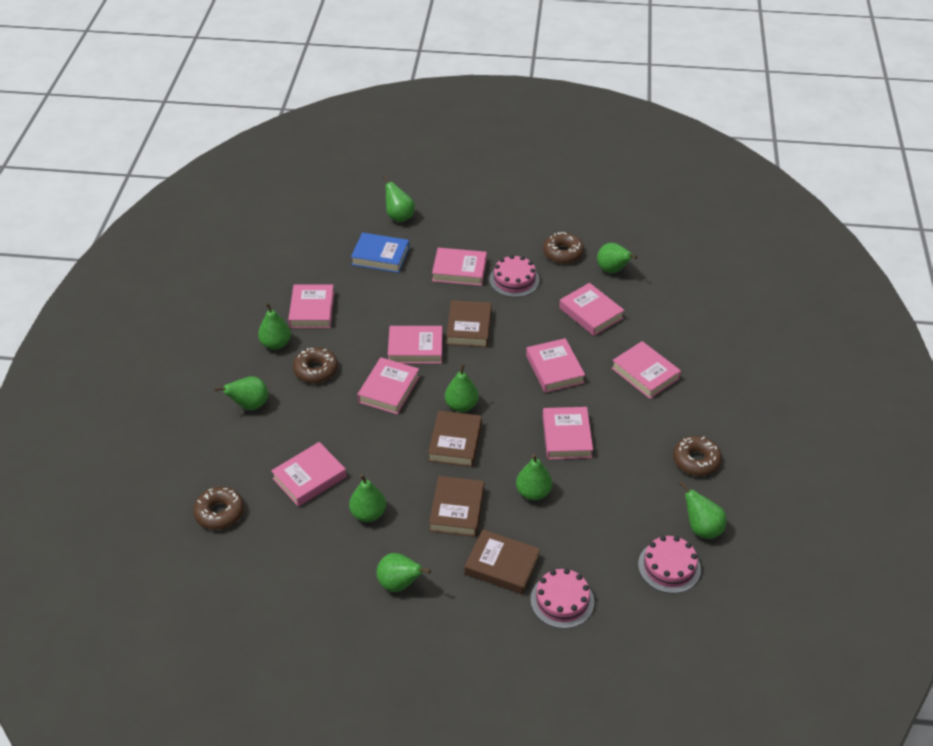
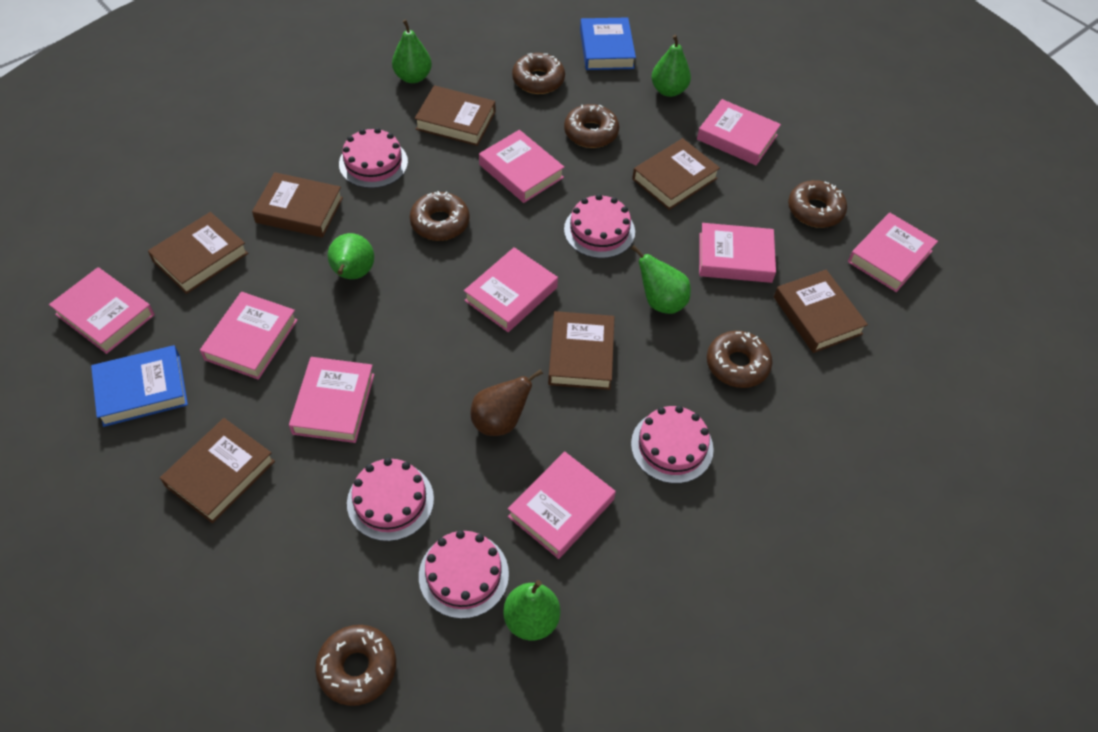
blue book: 1 -> 2
brown book: 4 -> 7
brown donut: 4 -> 6
brown pear: 0 -> 1
green pear: 9 -> 5
pink cake: 3 -> 5

